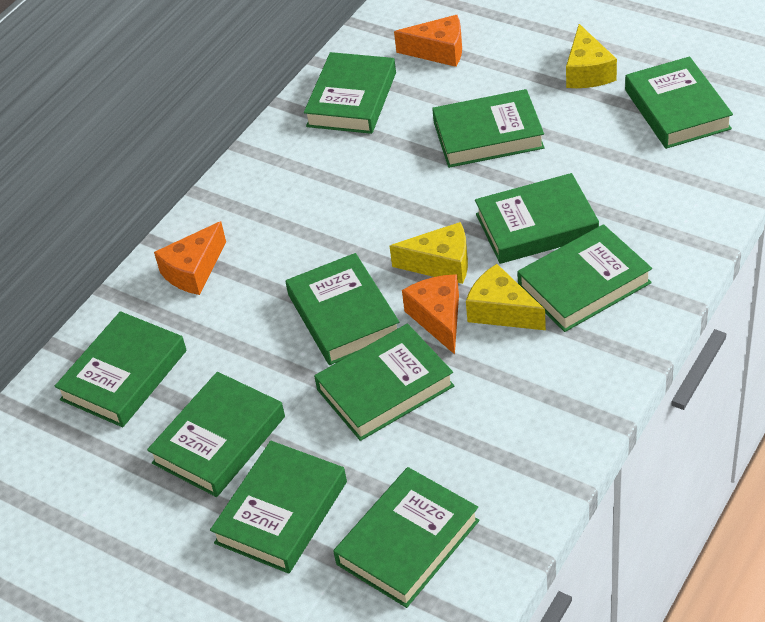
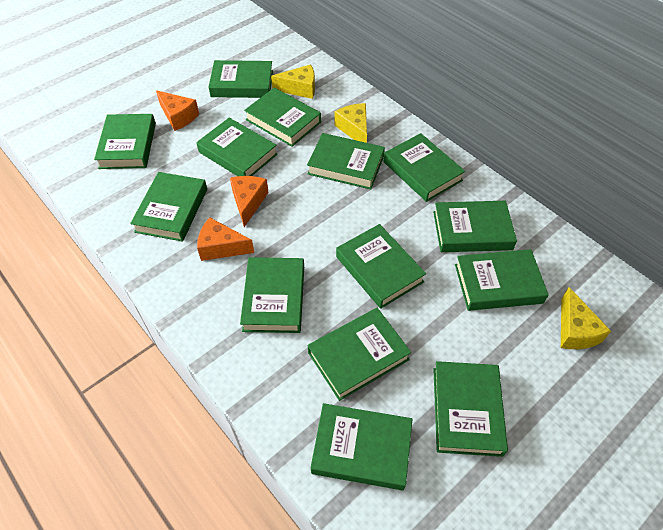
green book: 11 -> 14

